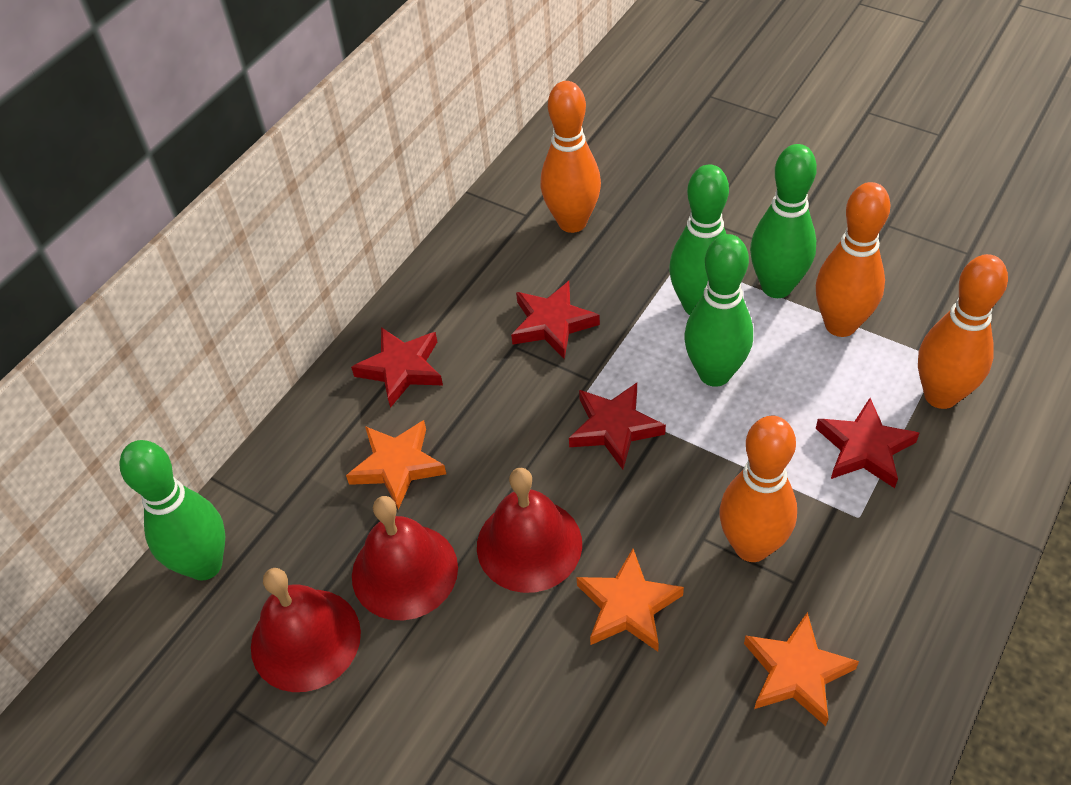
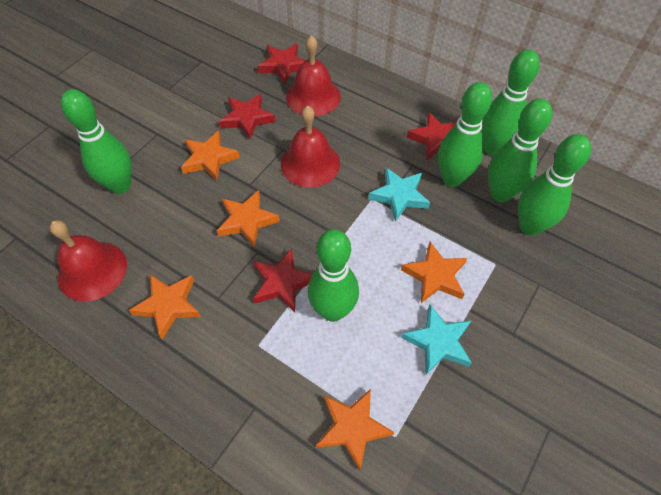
green bowling pin: 4 -> 6
orange bowling pin: 4 -> 0
orange star: 3 -> 5
turquoise star: 0 -> 2

